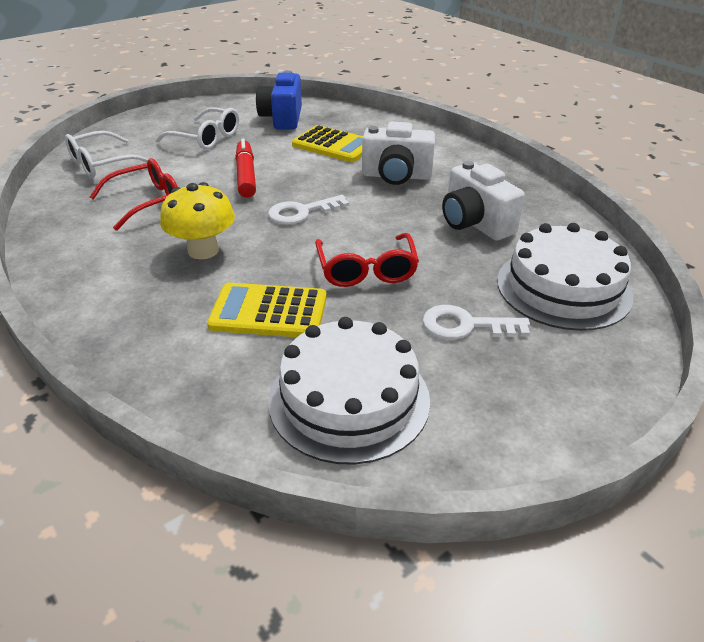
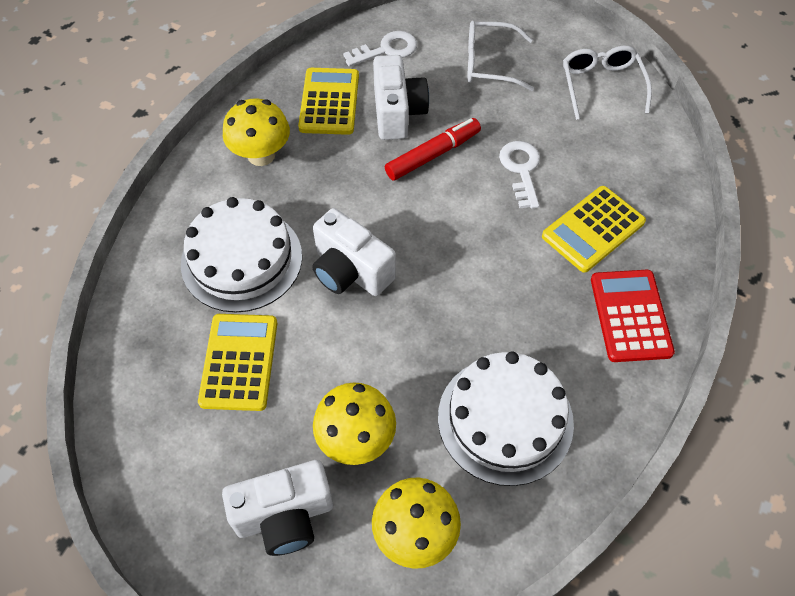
blue camera: 1 -> 0
red calculator: 0 -> 1
red glasses: 2 -> 0
white camera: 2 -> 3
yellow calculator: 2 -> 3
yellow mushroom: 1 -> 3

